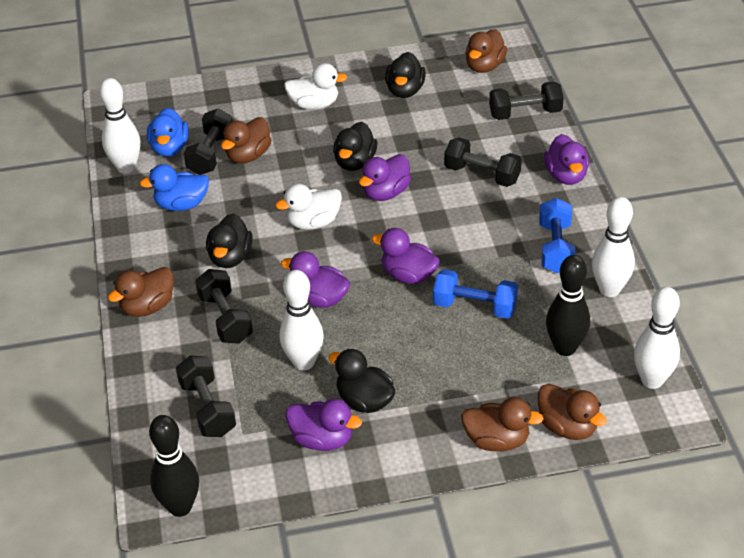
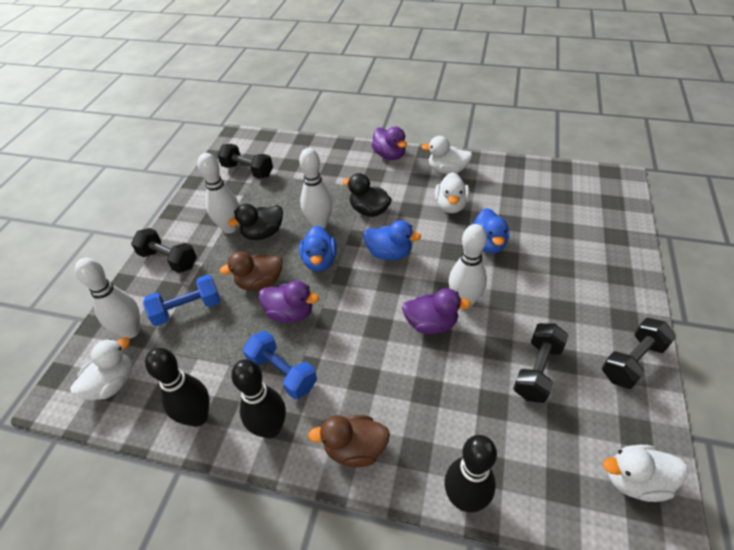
black bowling pin: 2 -> 3
black duck: 4 -> 2
black dumbbell: 5 -> 4
blue duck: 2 -> 3
brown duck: 5 -> 2
purple duck: 5 -> 3
white duck: 2 -> 4

